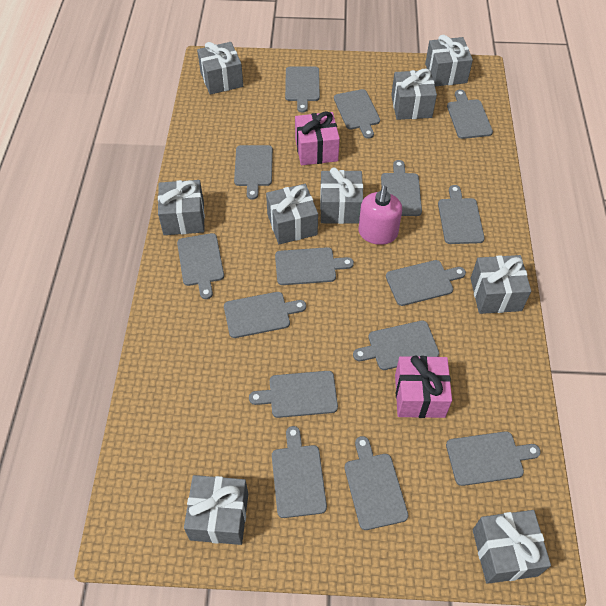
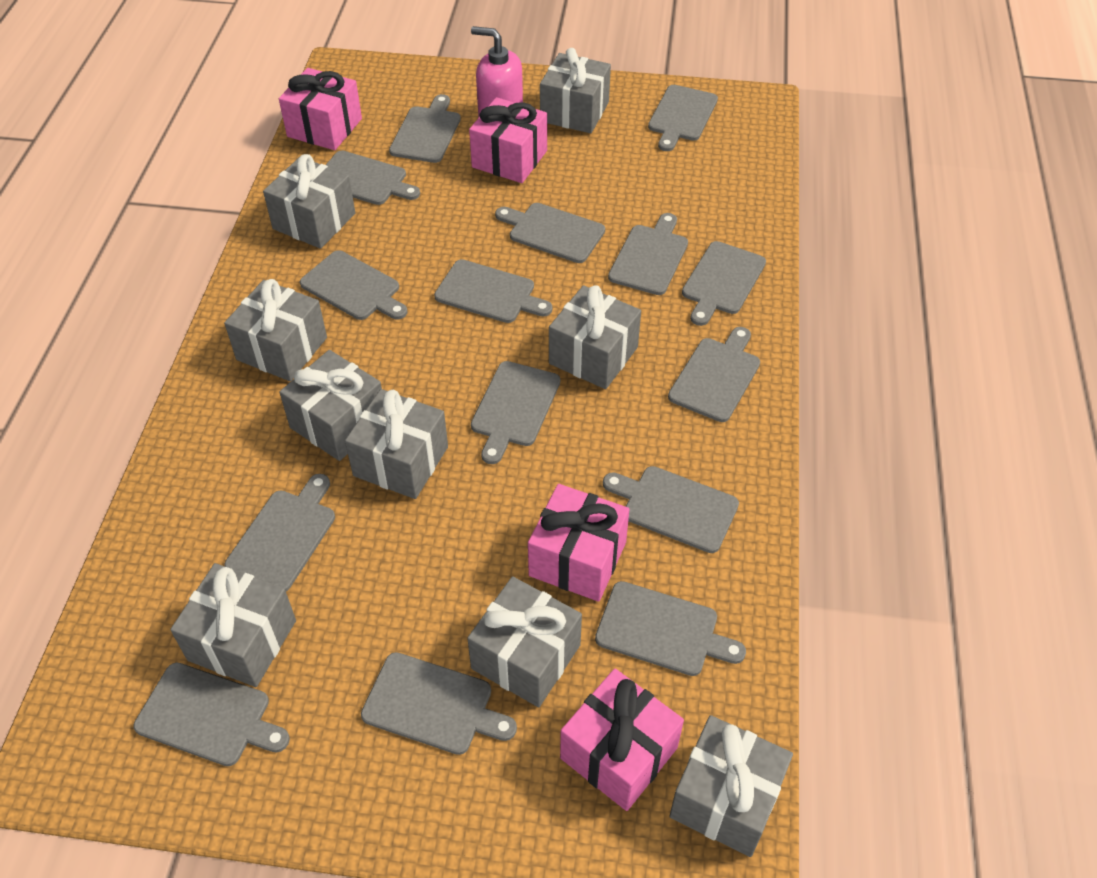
pink gift: 2 -> 4

